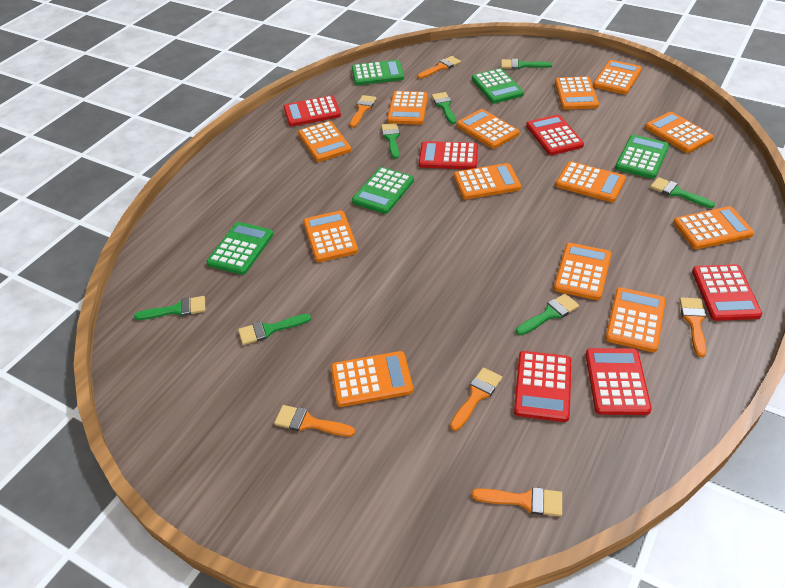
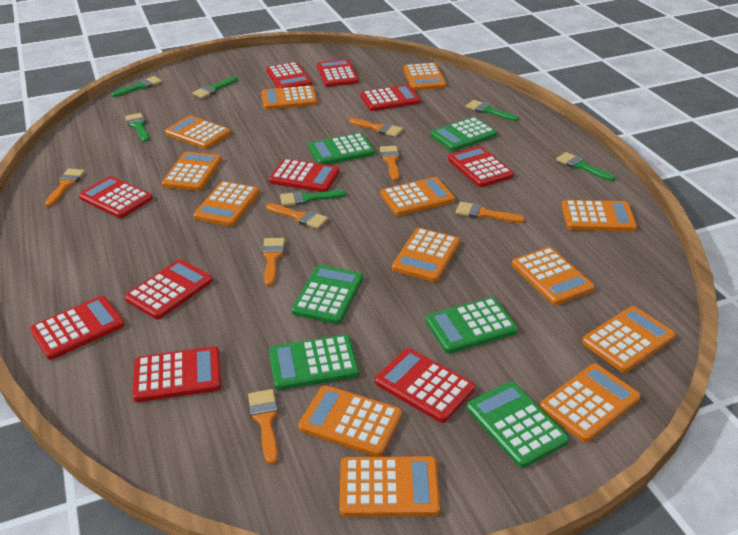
green brush: 7 -> 6
green calculator: 5 -> 6
orange brush: 6 -> 7
red calculator: 6 -> 10

